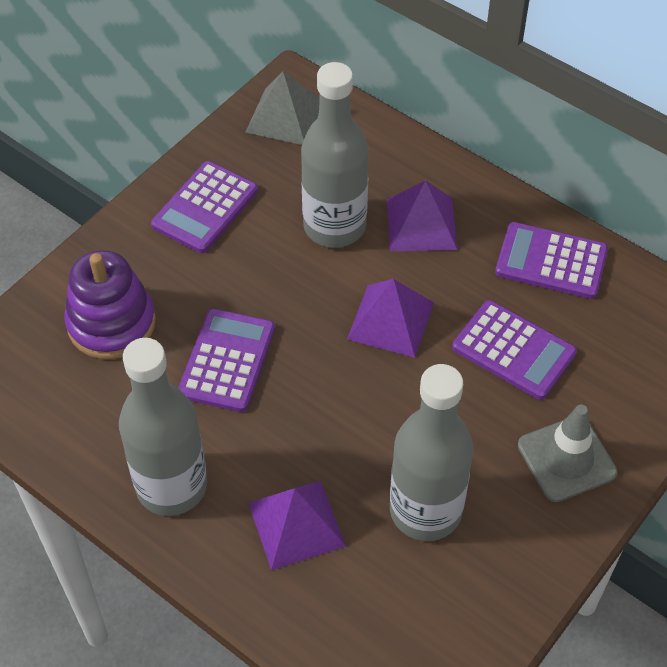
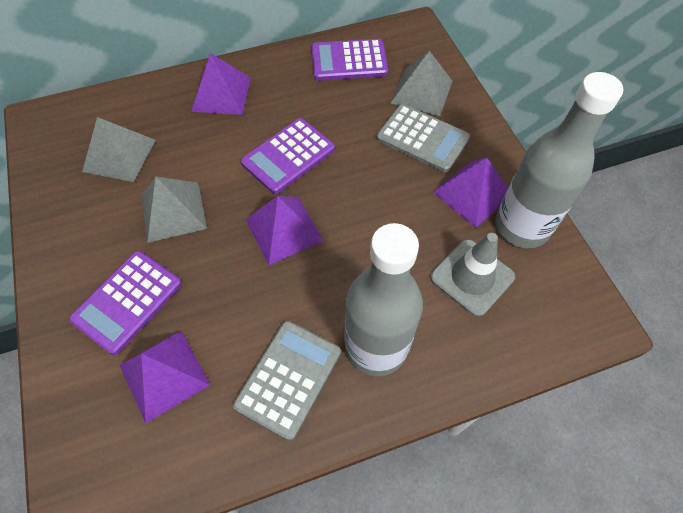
grey bottle: 3 -> 2
grey calculator: 0 -> 2
grey pyramid: 1 -> 3
purple calculator: 4 -> 3
purple pyramid: 3 -> 4
purple stacking toy: 1 -> 0

